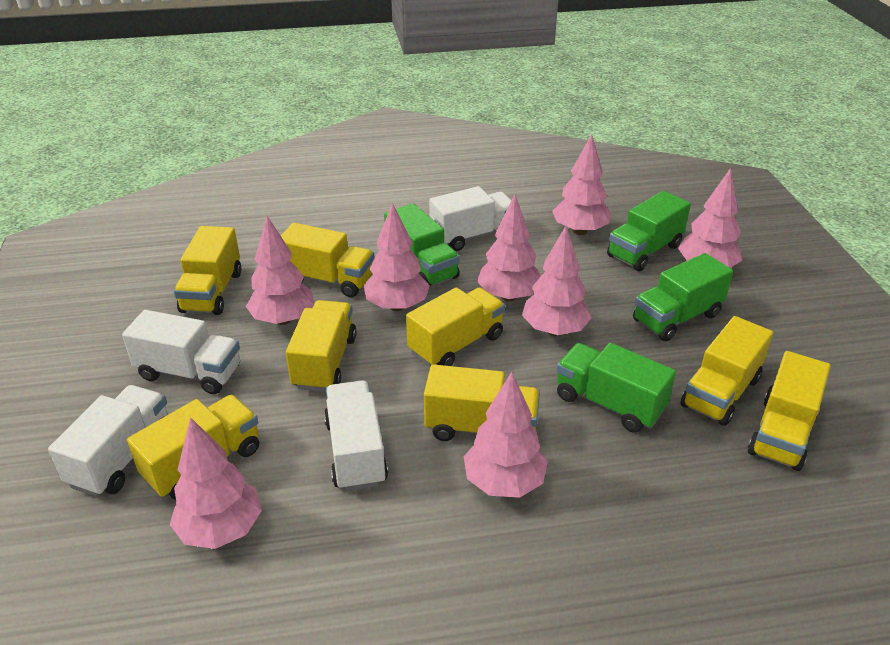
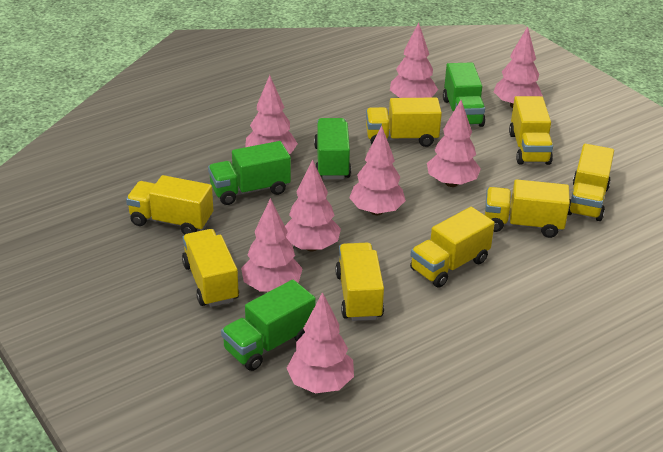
white truck: 4 -> 0

